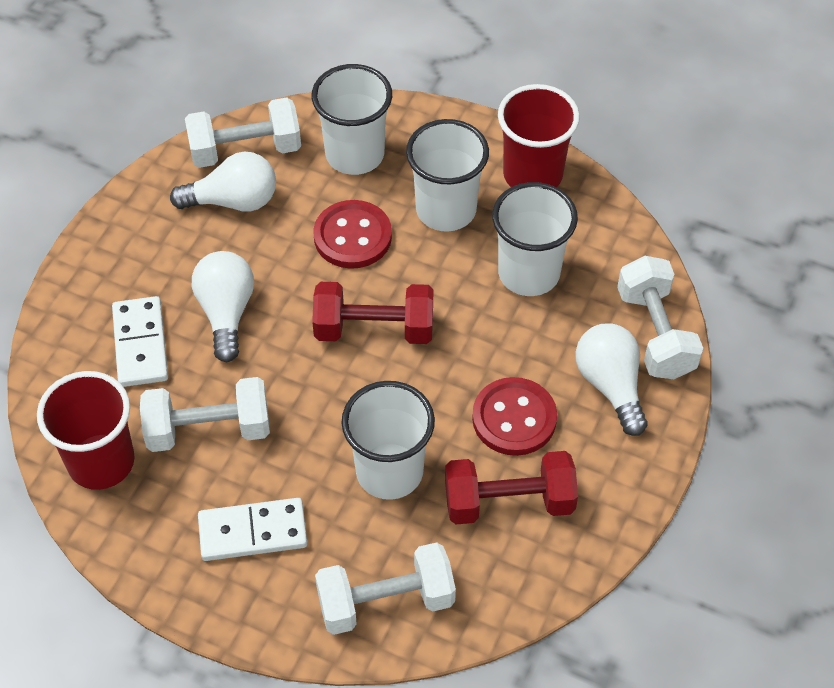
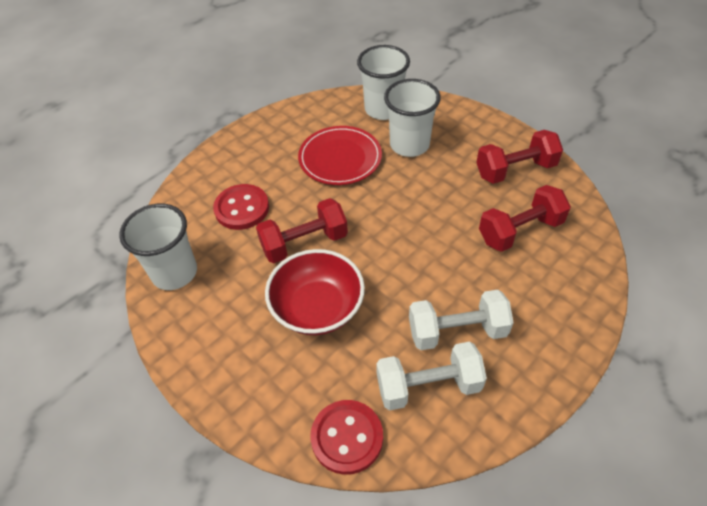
red bowl: 0 -> 1
red cup: 2 -> 0
red dumbbell: 2 -> 3
red plate: 0 -> 1
white cup: 4 -> 3
white domino: 2 -> 0
white dumbbell: 4 -> 2
white light bulb: 3 -> 0

